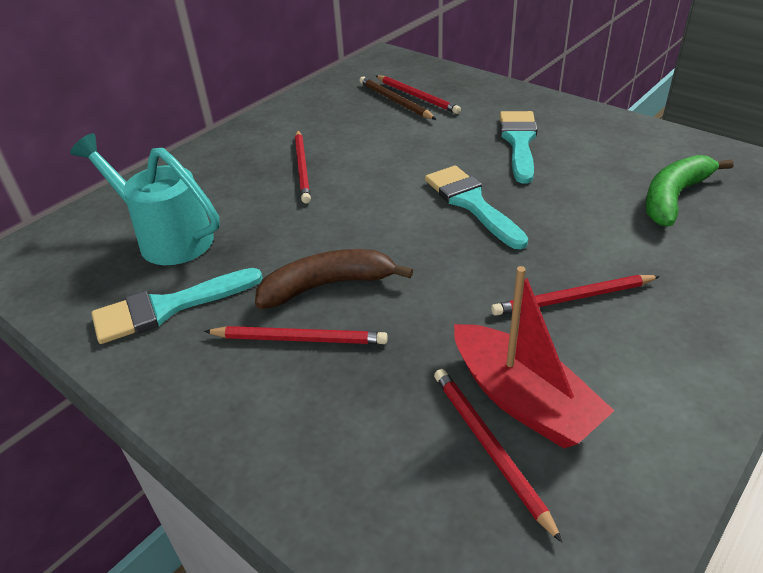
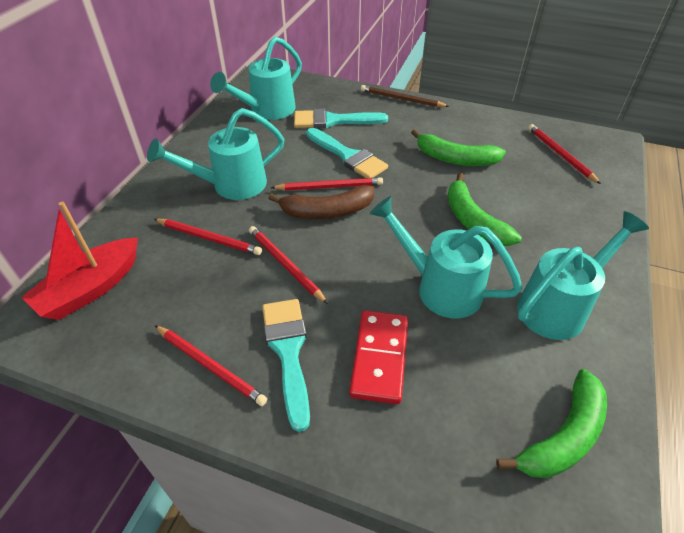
green banana: 1 -> 3
red domino: 0 -> 1
turquoise watering can: 1 -> 4

